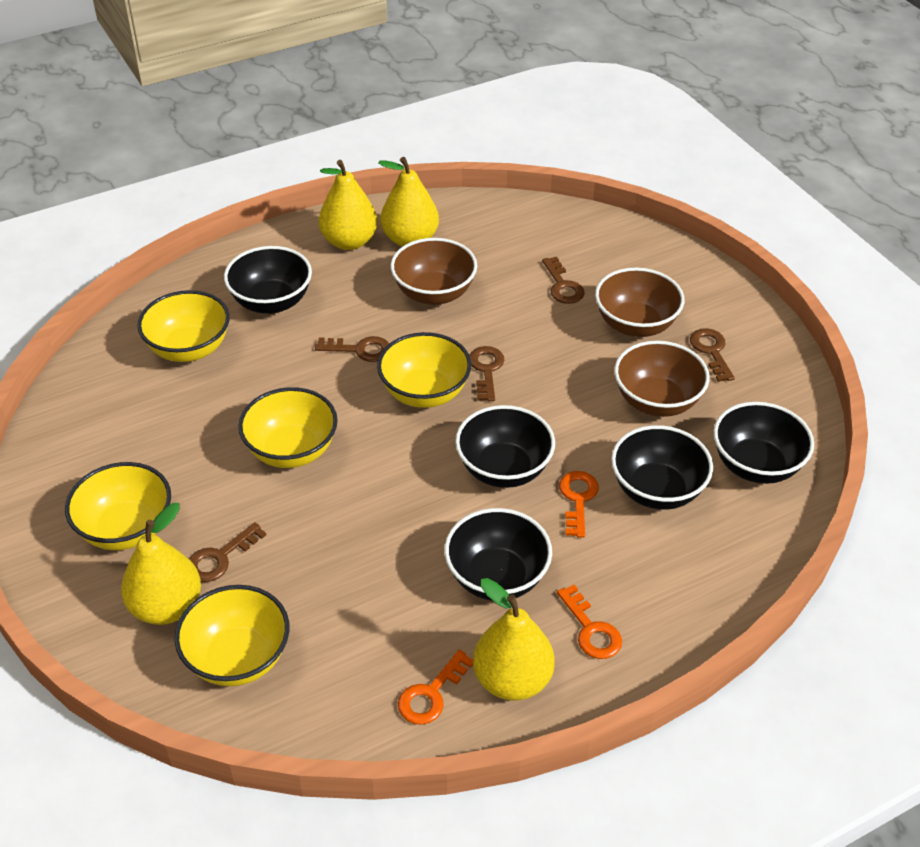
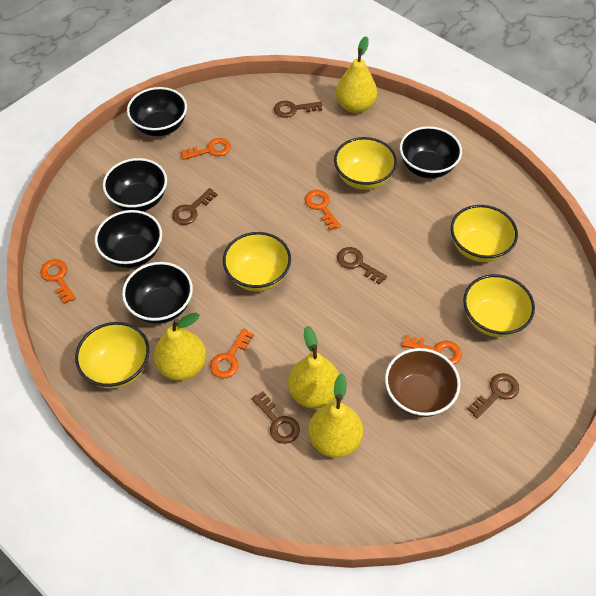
brown bowl: 3 -> 1
orange key: 3 -> 5

